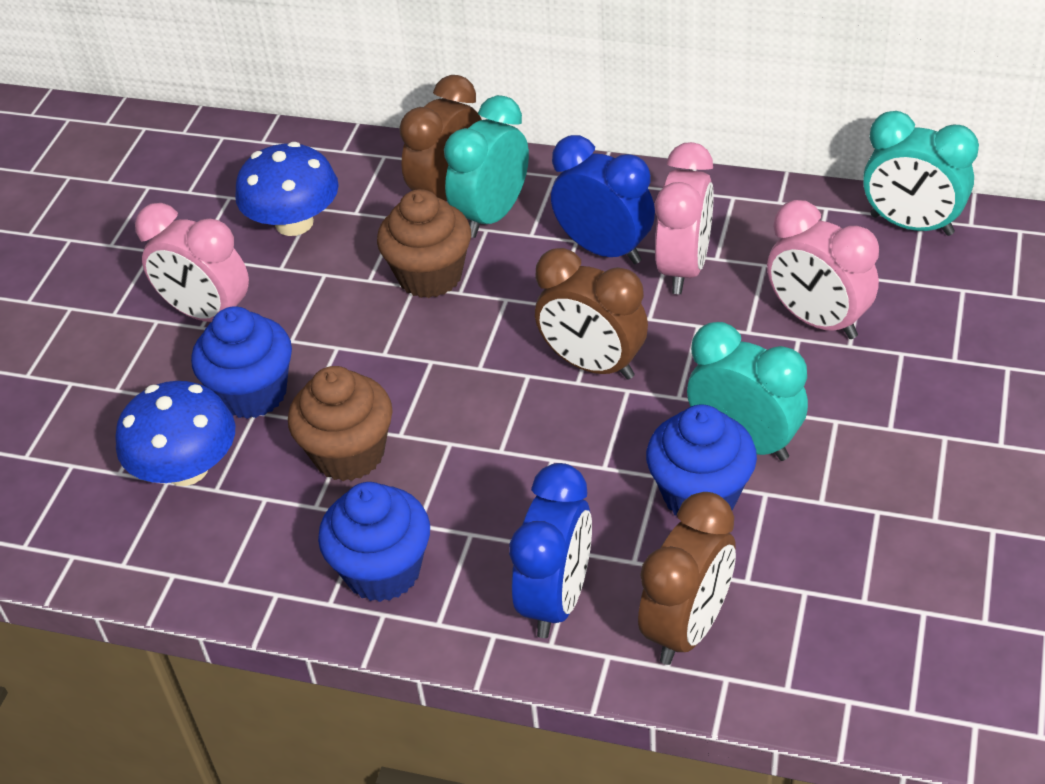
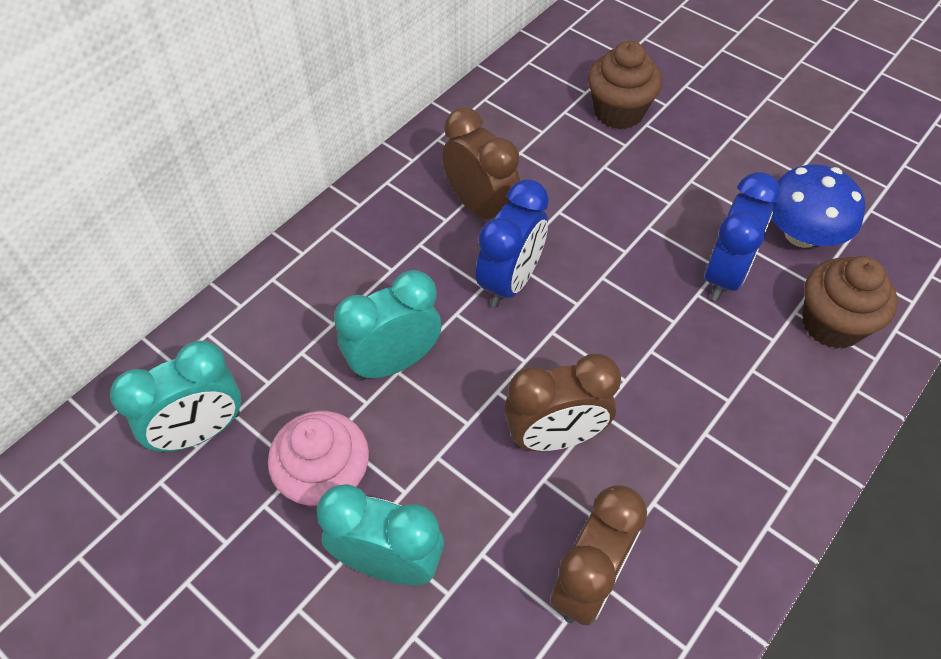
blue cupcake: 3 -> 0
blue mushroom: 2 -> 1
pink clock: 3 -> 0
pink cupcake: 0 -> 1

